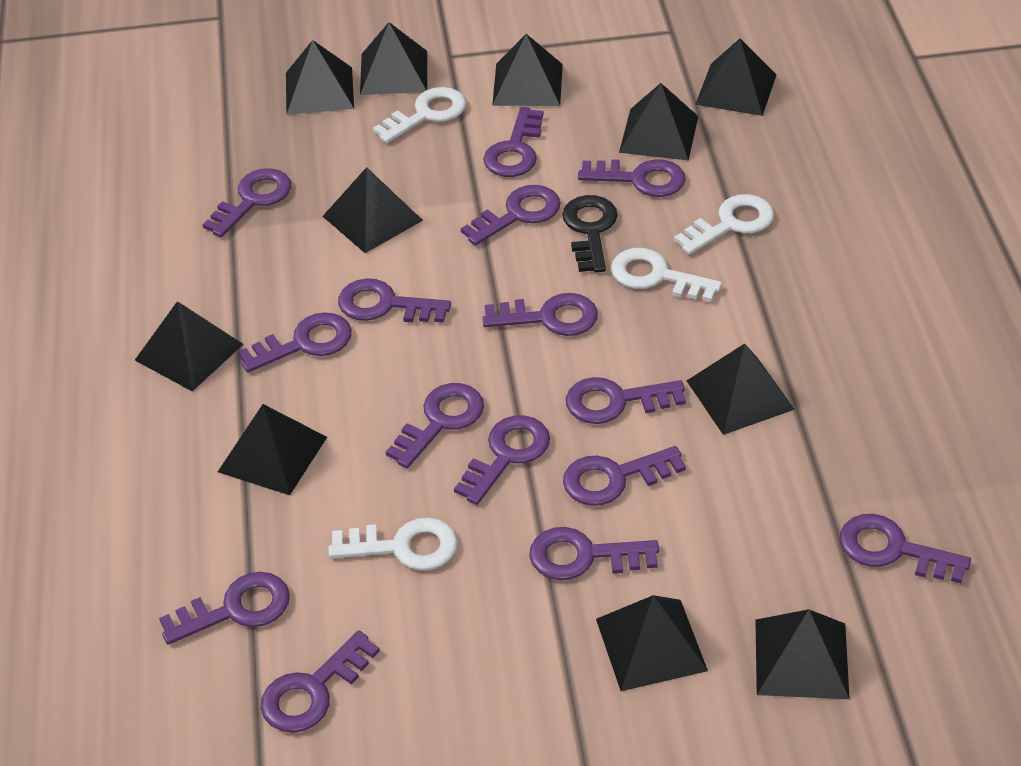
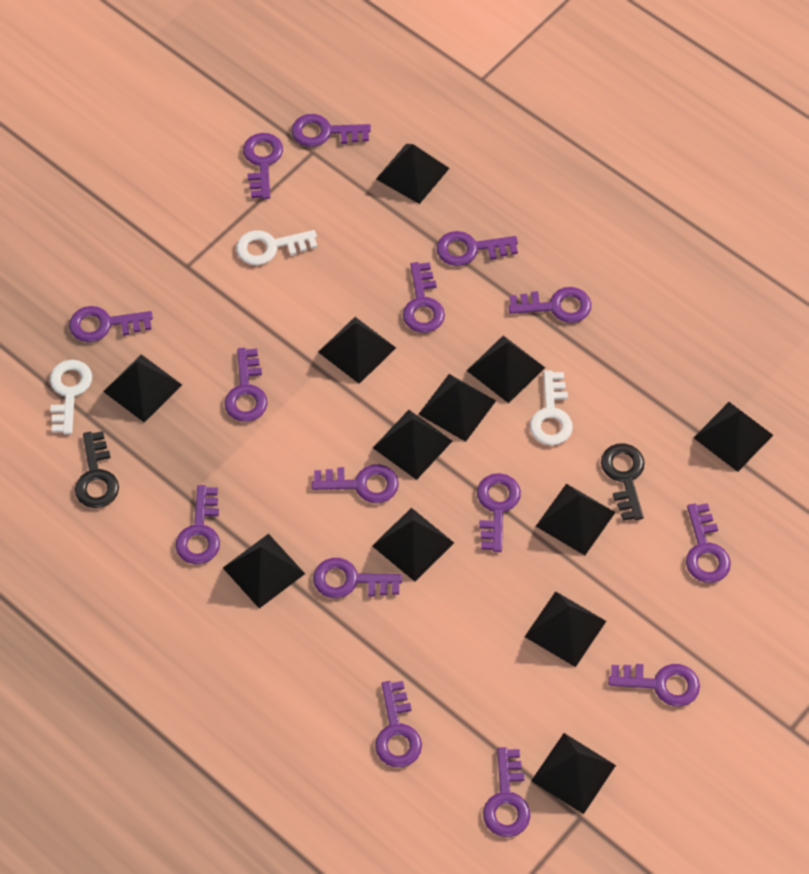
black key: 1 -> 2
black pyramid: 11 -> 12
white key: 4 -> 3

